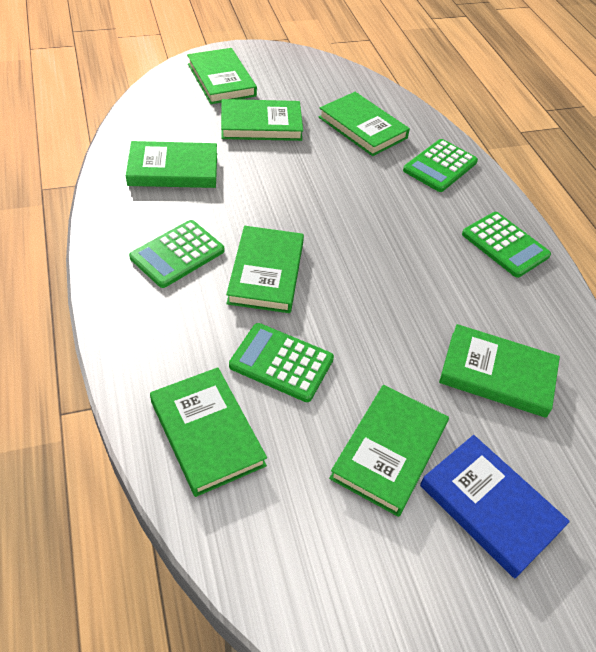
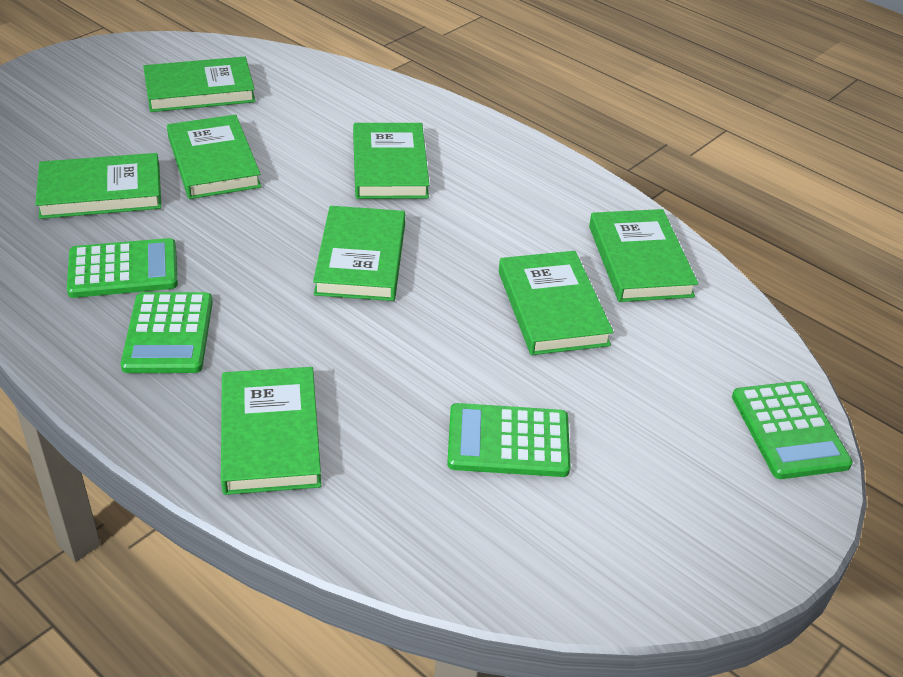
blue book: 1 -> 0

